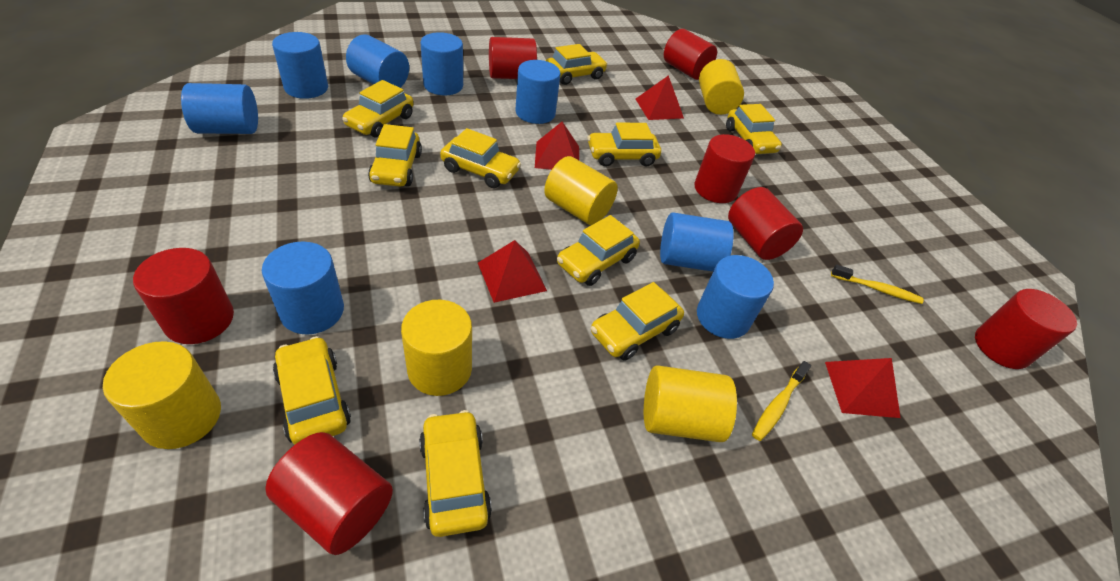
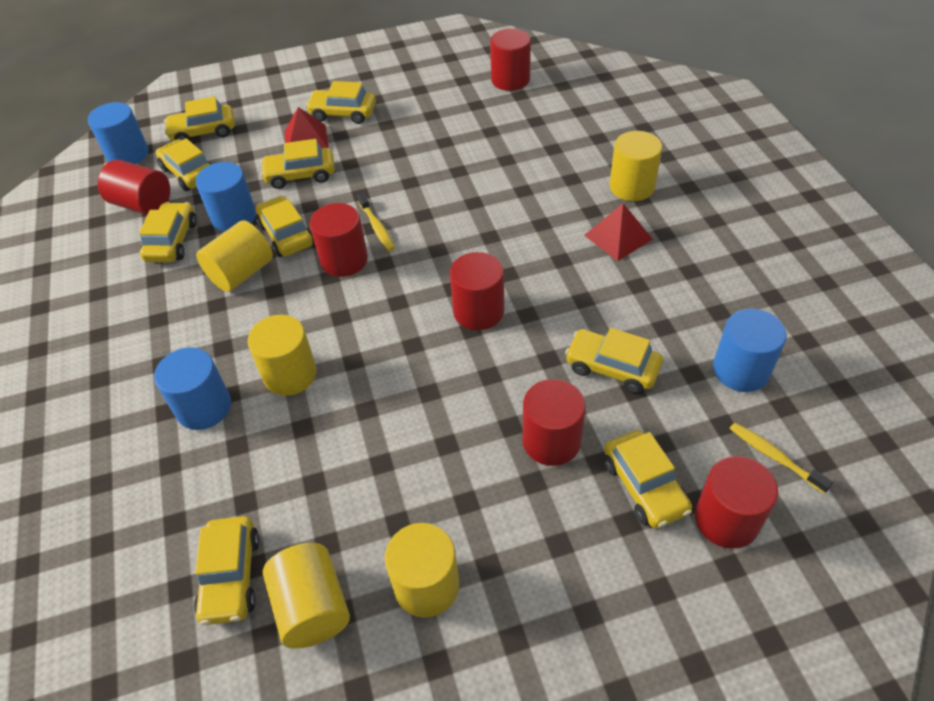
blue cylinder: 8 -> 4
red cylinder: 7 -> 6
red pyramid: 4 -> 2
yellow car: 10 -> 9

